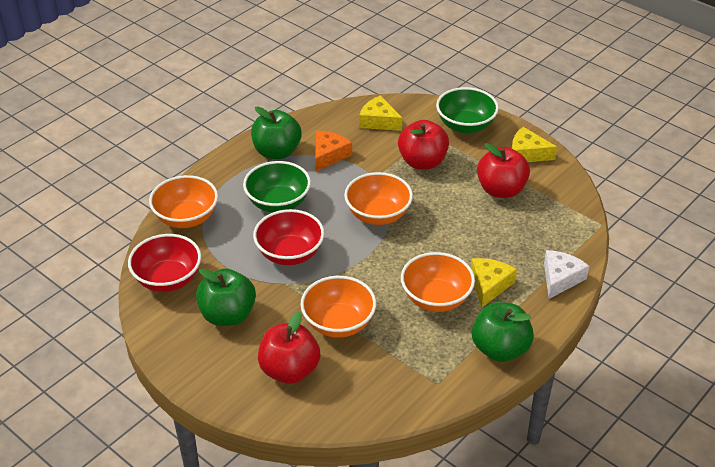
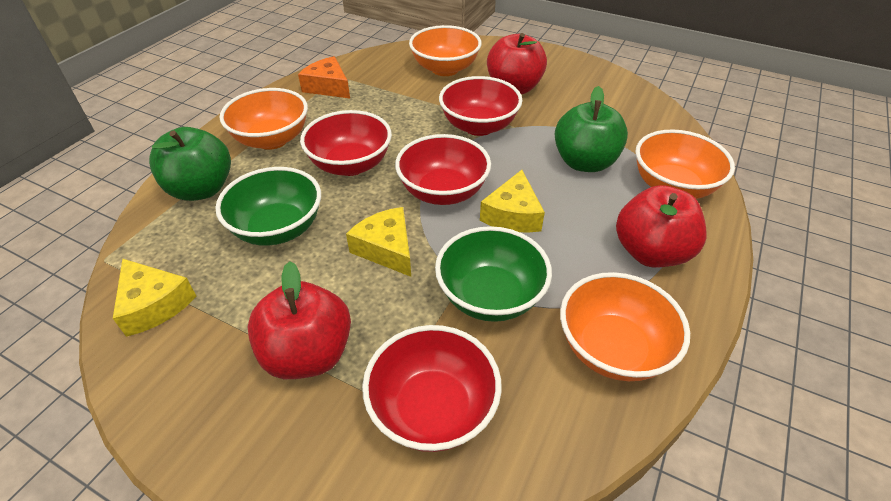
green apple: 3 -> 2
red bowl: 2 -> 4
white cheese: 1 -> 0

